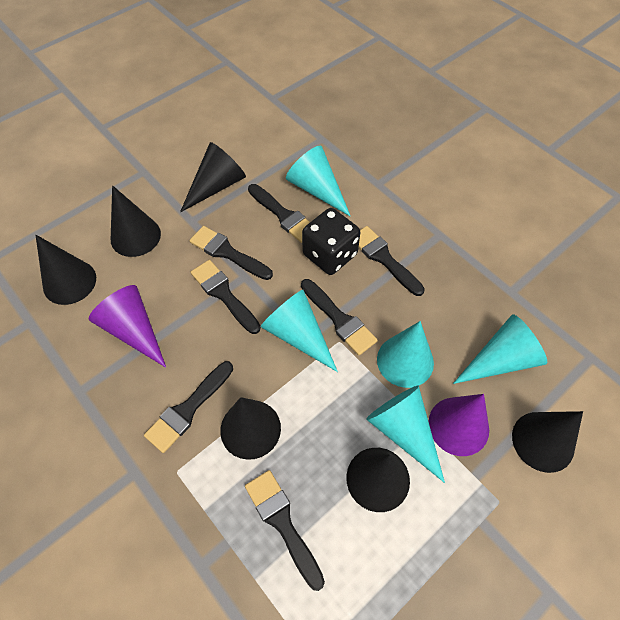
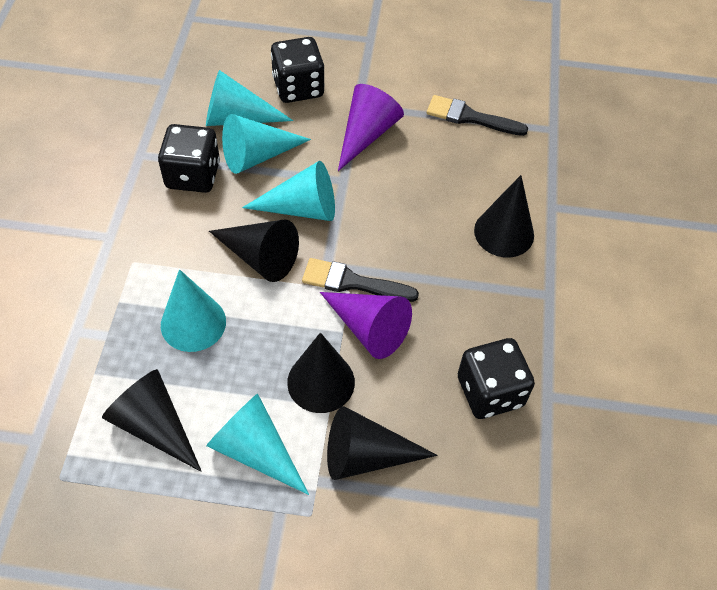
black brush: 7 -> 2
black cone: 6 -> 5
black dice: 1 -> 3

